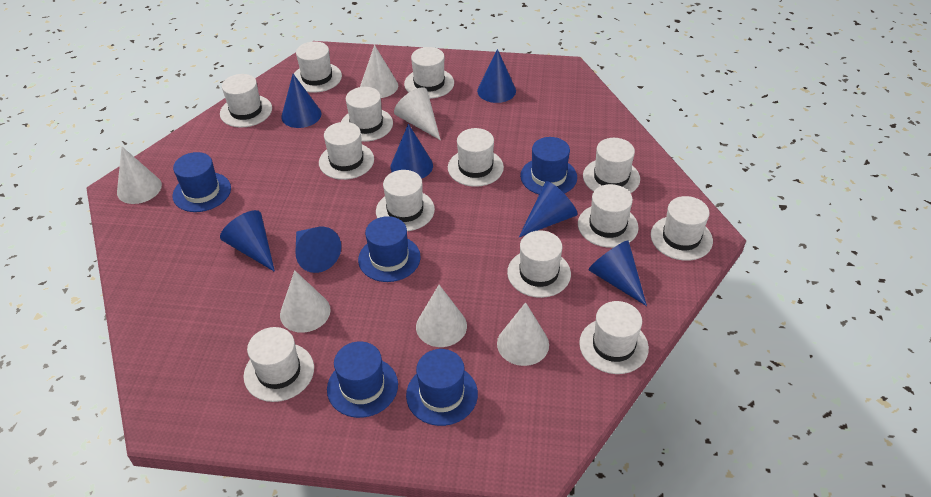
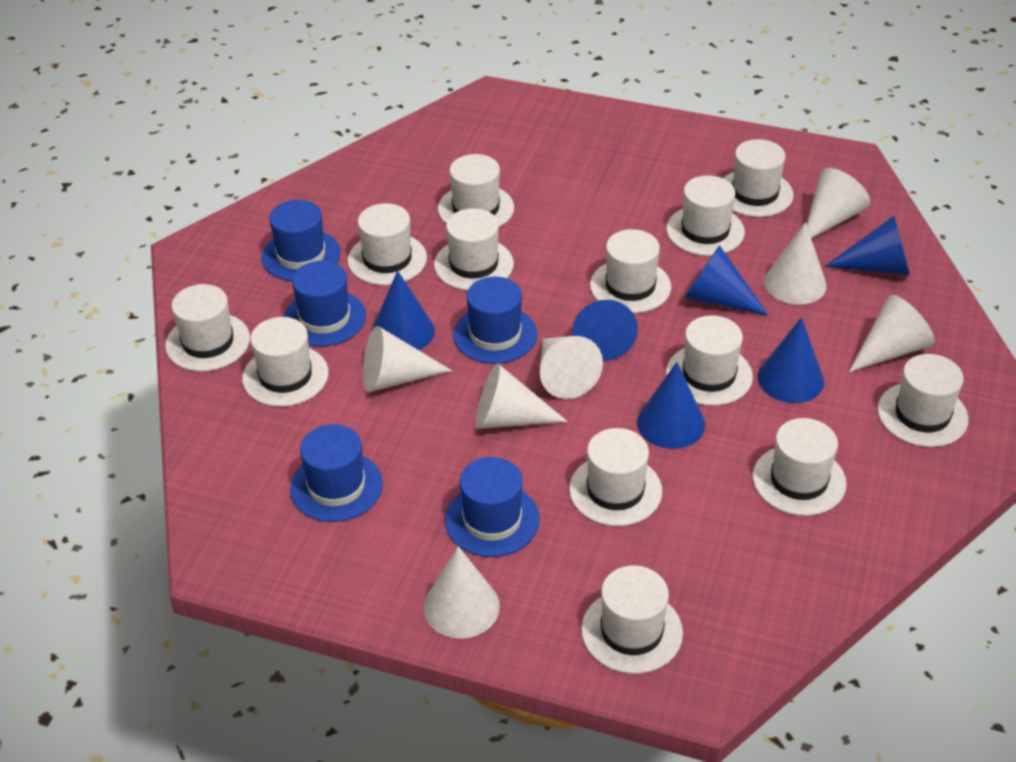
blue cone: 7 -> 6
white cone: 6 -> 7

